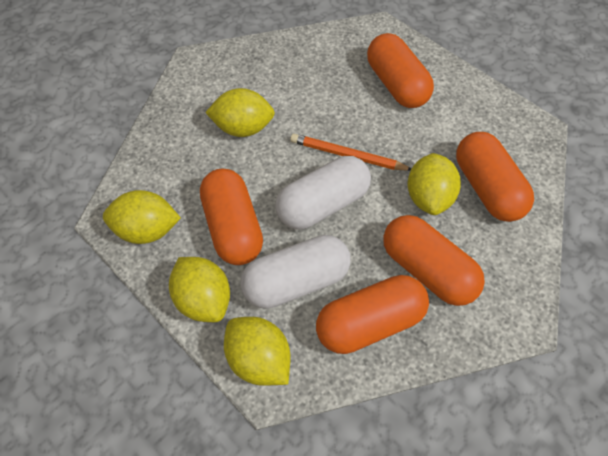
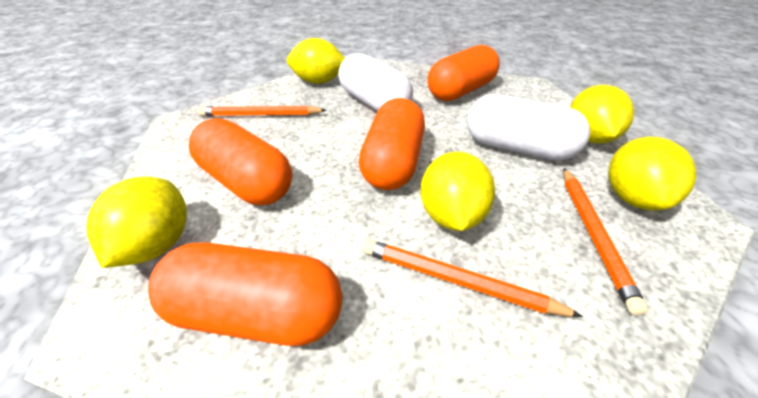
orange capsule: 5 -> 4
orange pencil: 1 -> 3

